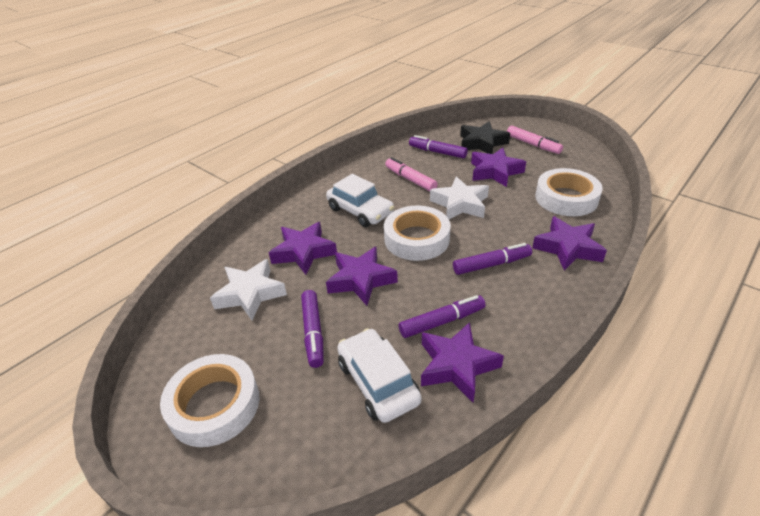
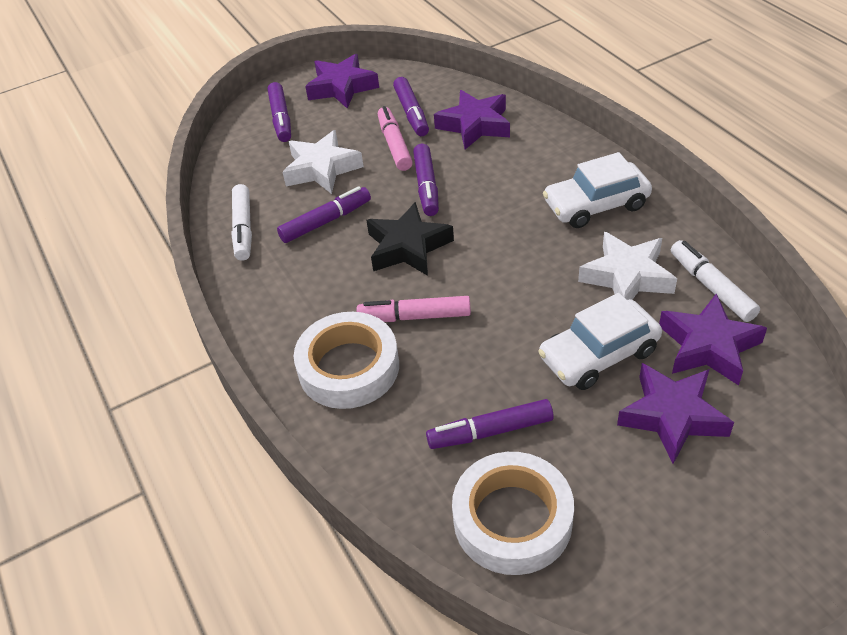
purple marker: 4 -> 5
purple star: 5 -> 4
white marker: 0 -> 2
white tape: 3 -> 2

